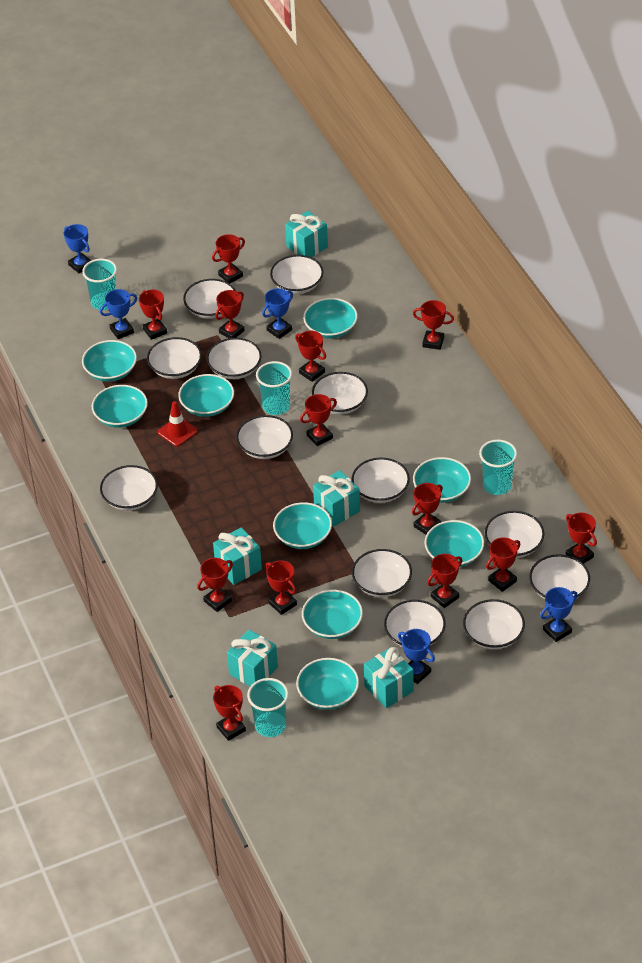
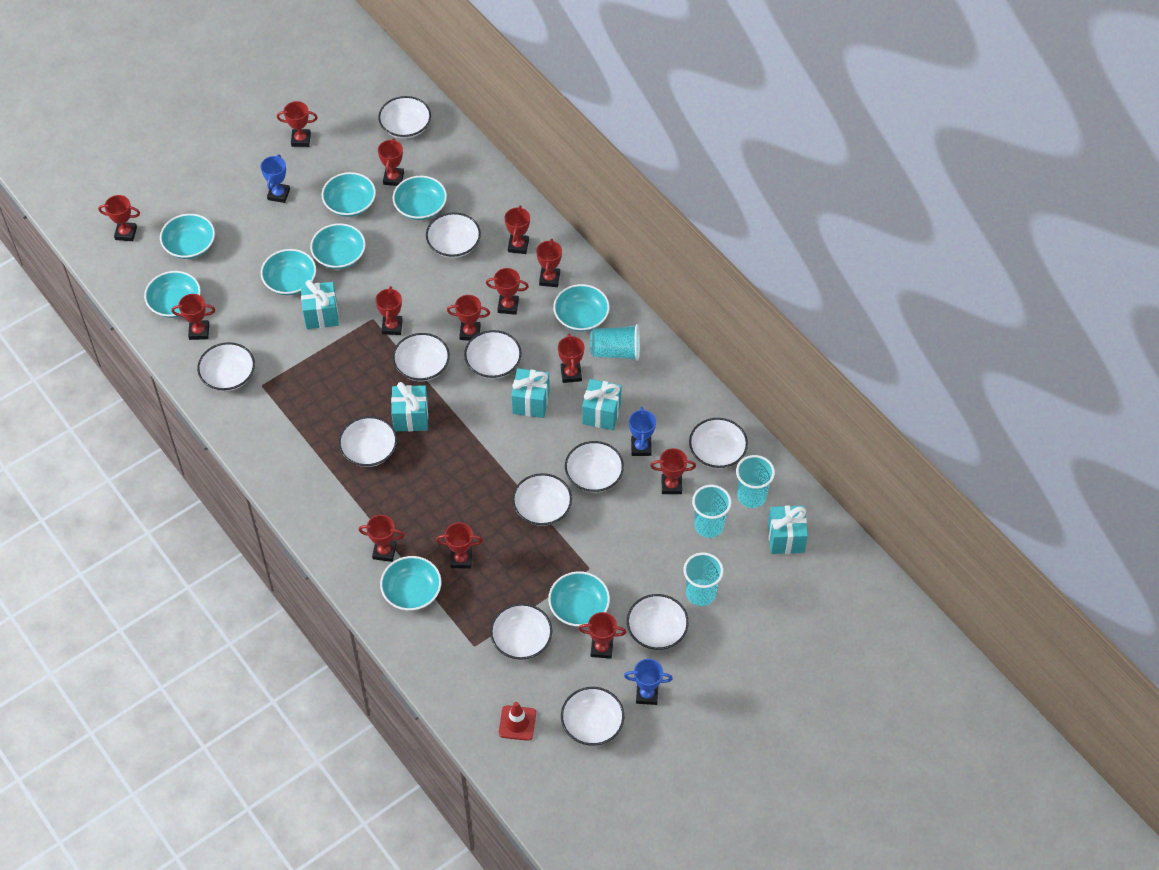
blue trophy: 5 -> 3
red trophy: 13 -> 14
white bowl: 13 -> 12

